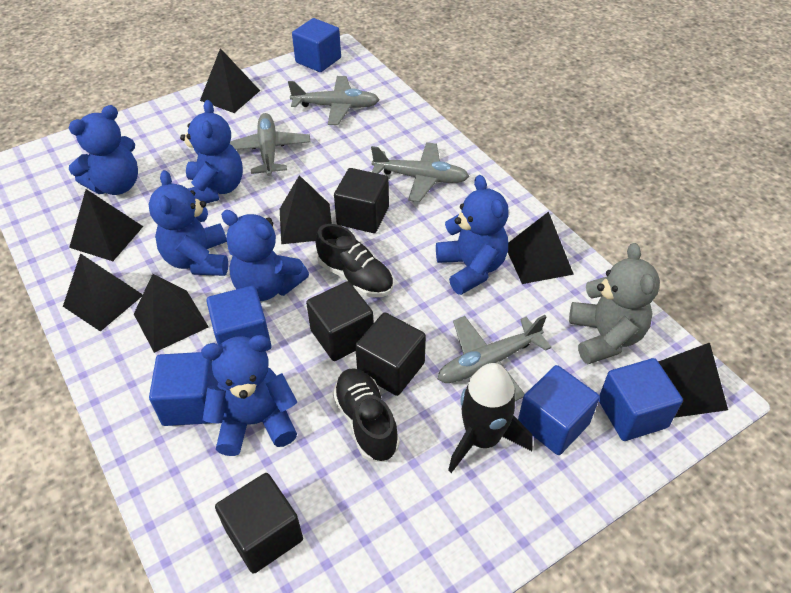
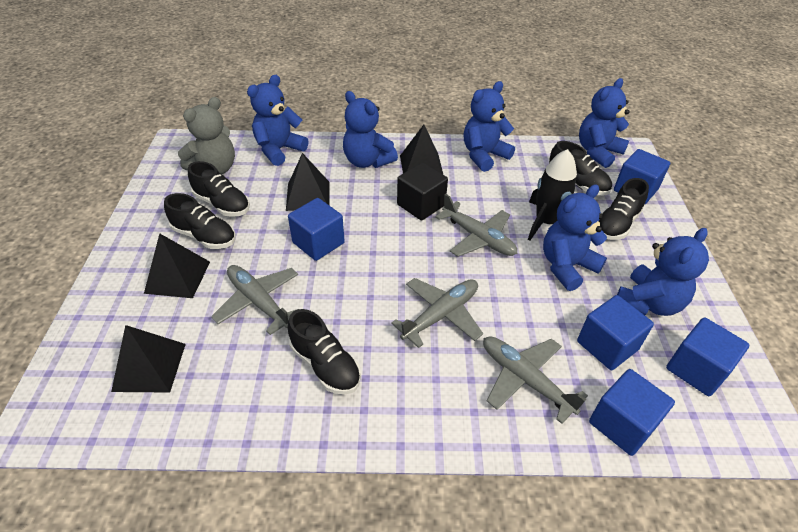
black cube: 4 -> 1
black pyramid: 7 -> 4
black shoe: 2 -> 5

